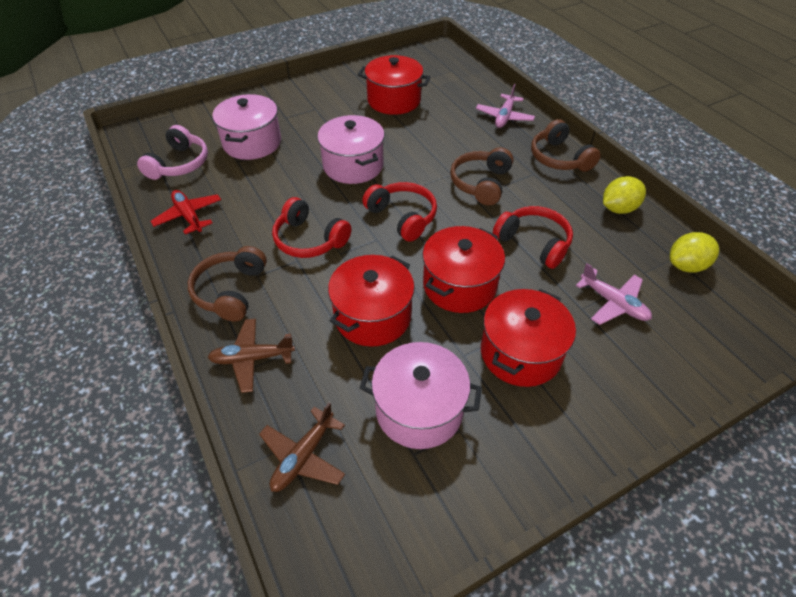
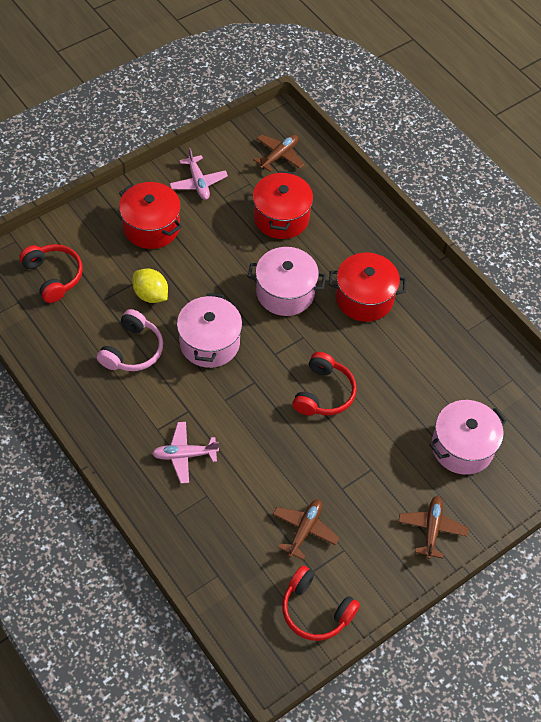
brown headphones: 3 -> 0
brown plane: 2 -> 3
red plane: 1 -> 0
red pot: 4 -> 3
yellow lemon: 2 -> 1

